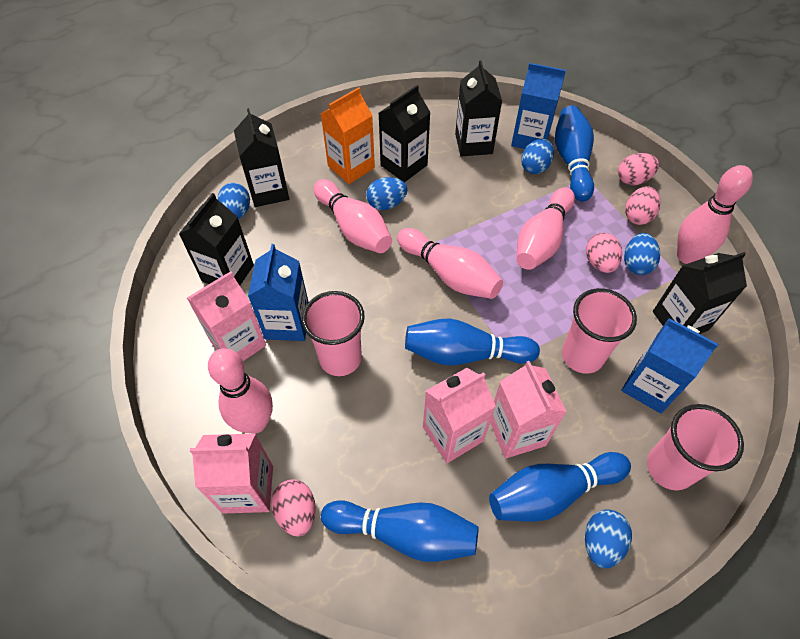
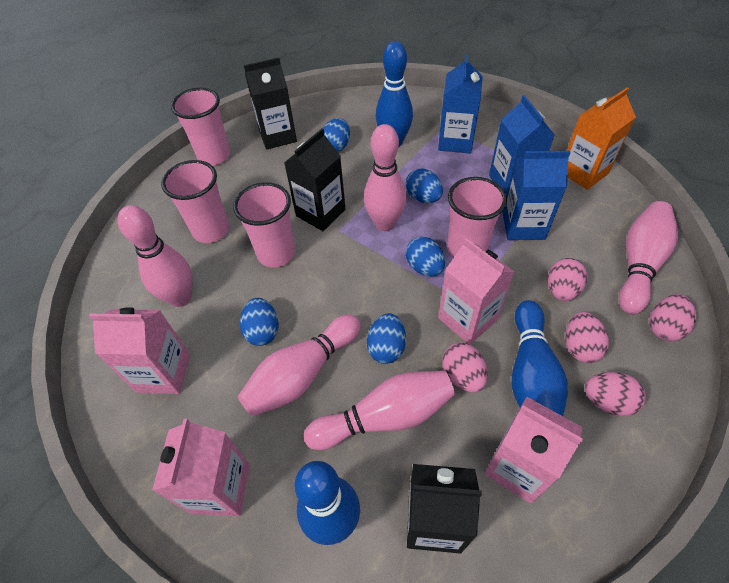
black carton: 5 -> 3
blue bowling pin: 4 -> 3
pink cup: 3 -> 4
pink egg: 4 -> 5

